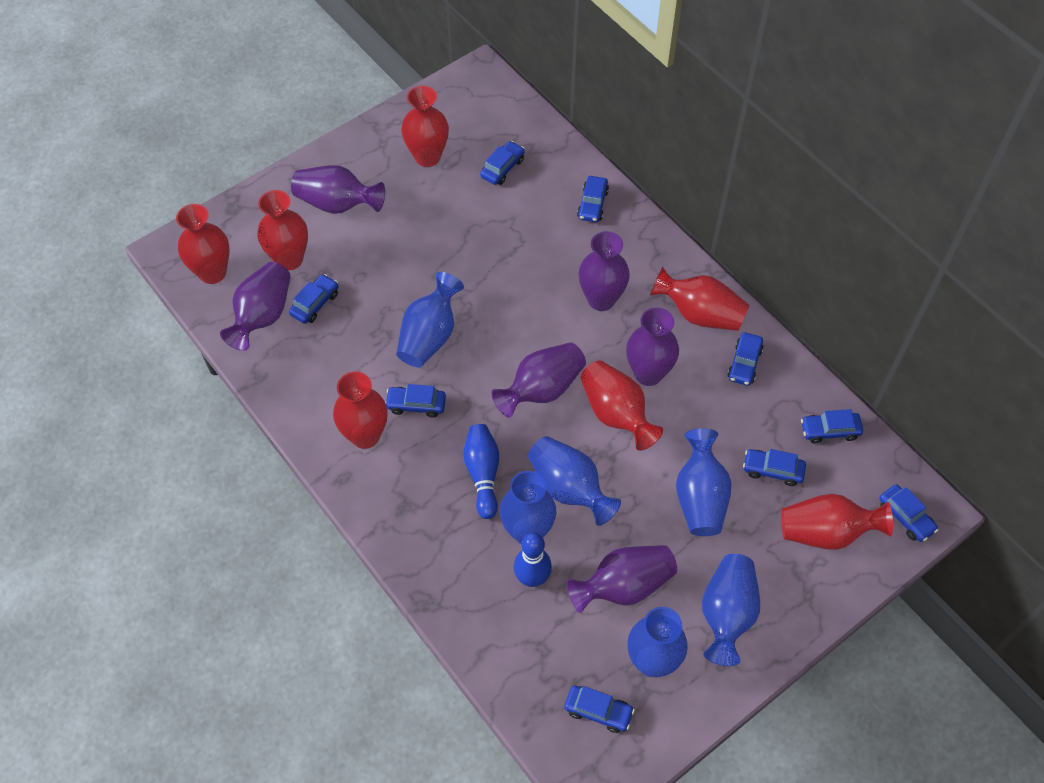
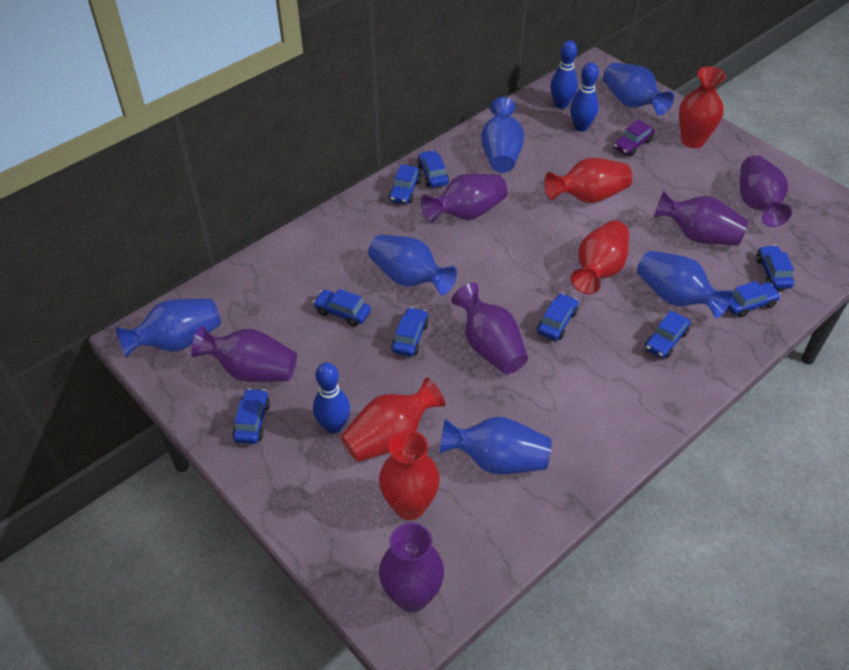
blue bowling pin: 2 -> 3
purple car: 0 -> 1
red vase: 7 -> 5

